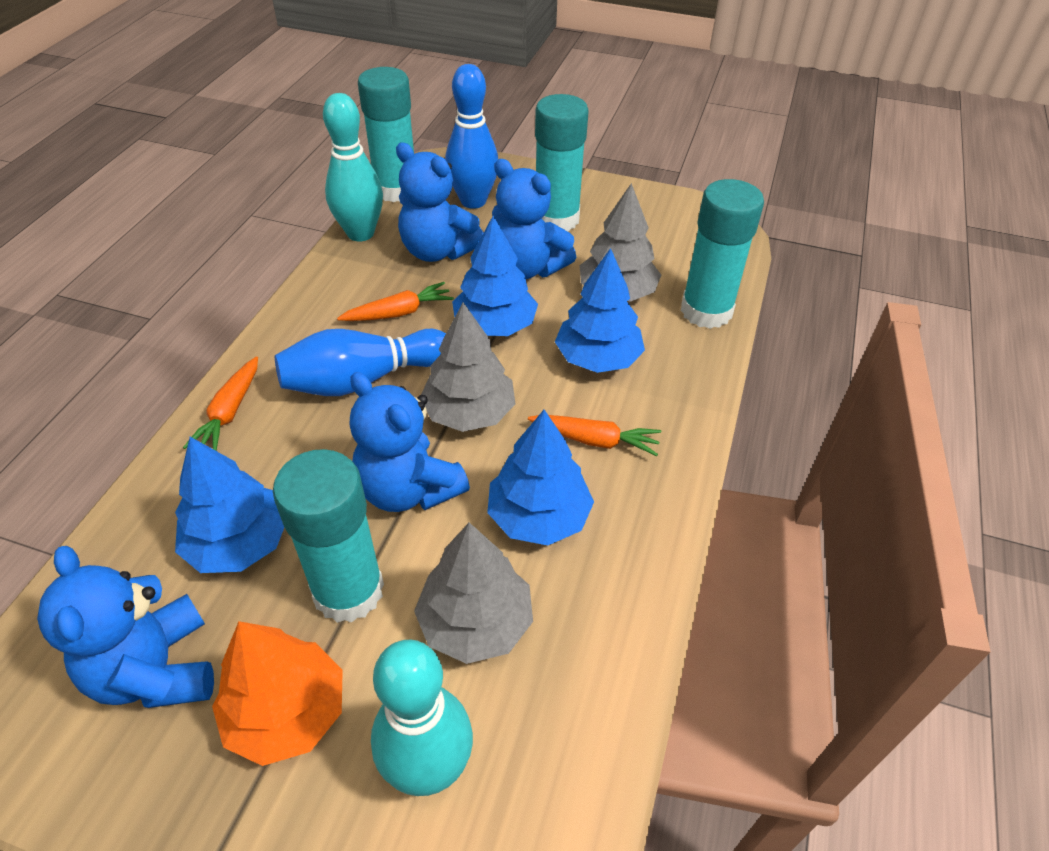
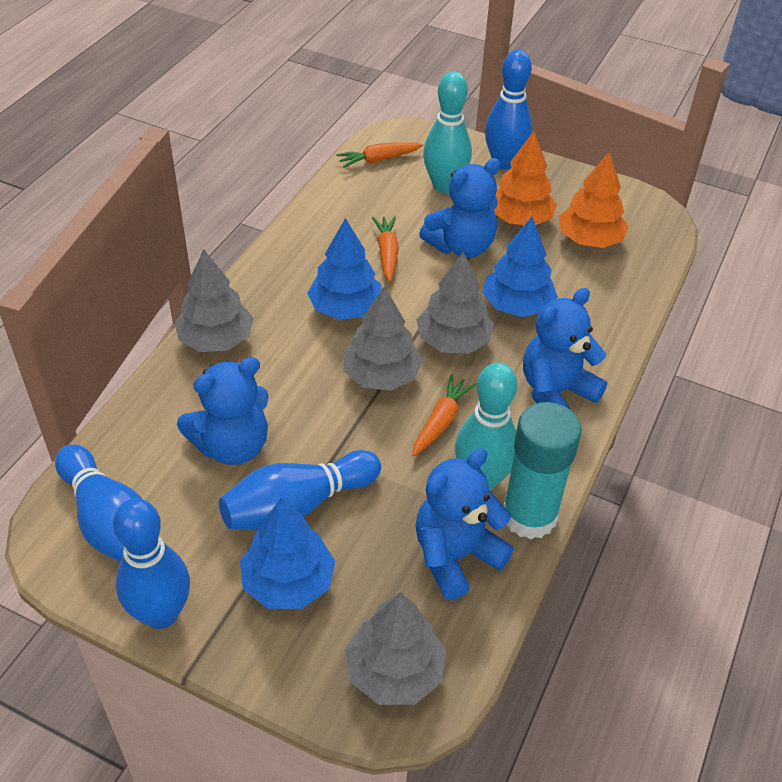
blue bowling pin: 2 -> 4
blue tree: 4 -> 3
grey tree: 3 -> 4
orange tree: 1 -> 2
turquoise glue stick: 4 -> 1

